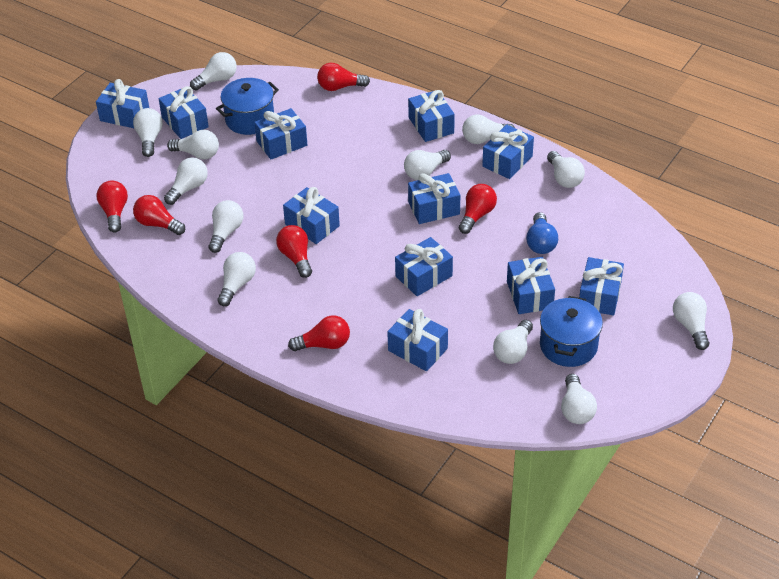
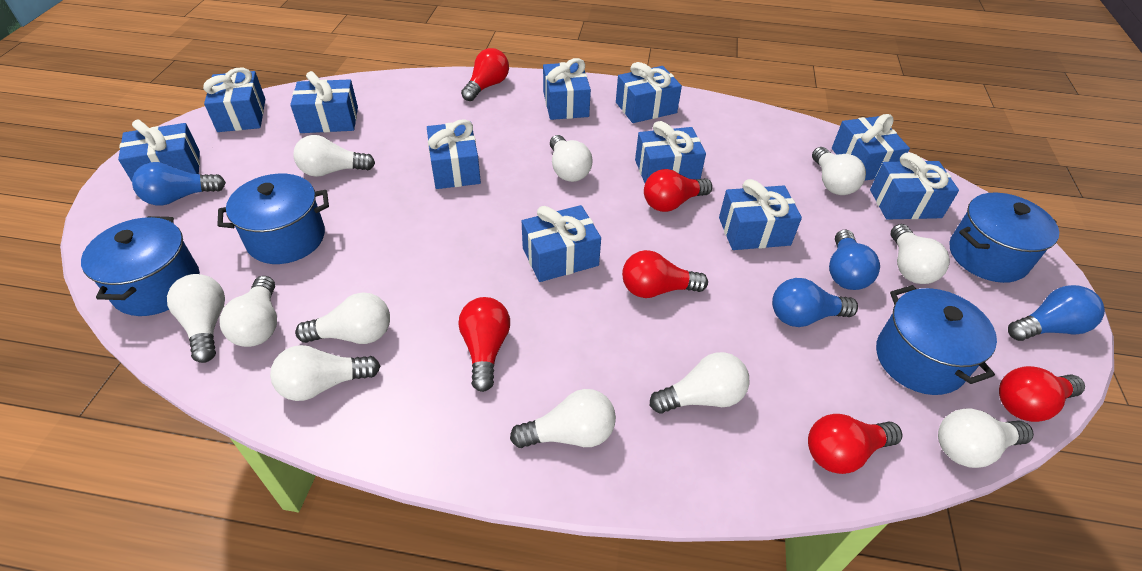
blue light bulb: 1 -> 4
blue pot: 2 -> 4
white light bulb: 12 -> 11

